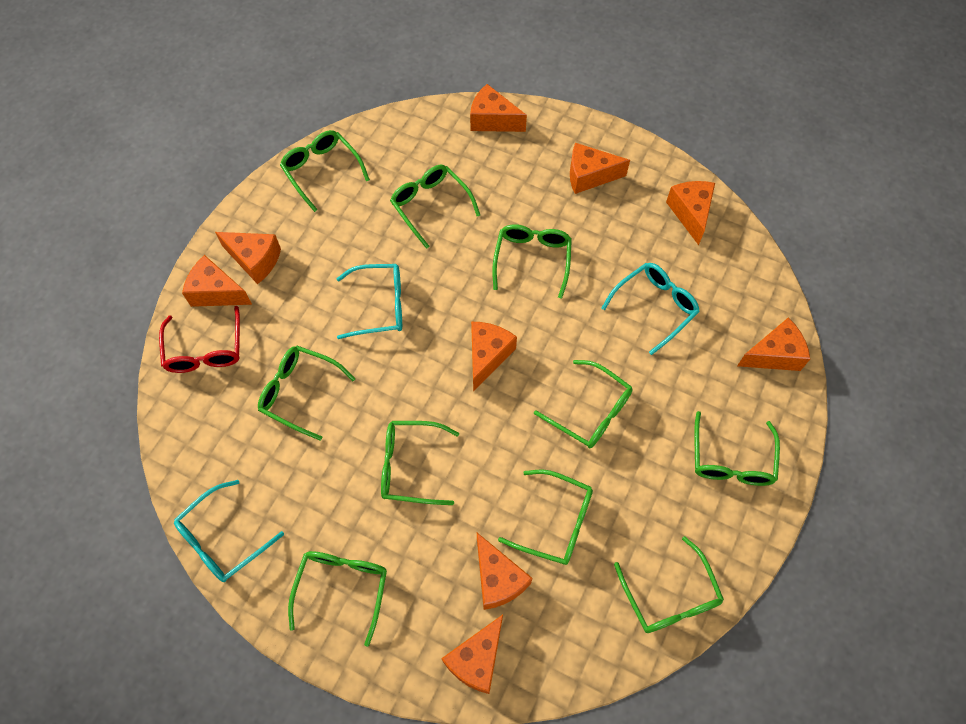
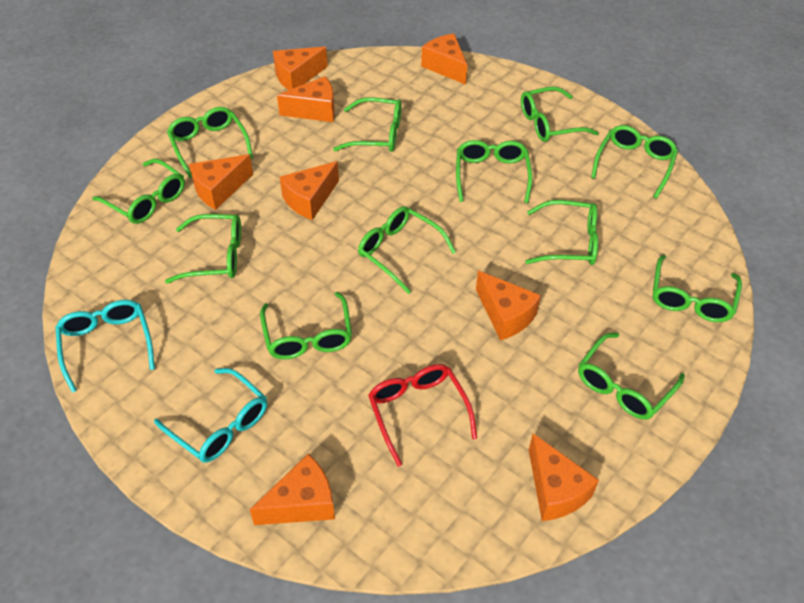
green glasses: 10 -> 12
orange cheese: 9 -> 8
turquoise glasses: 3 -> 2

